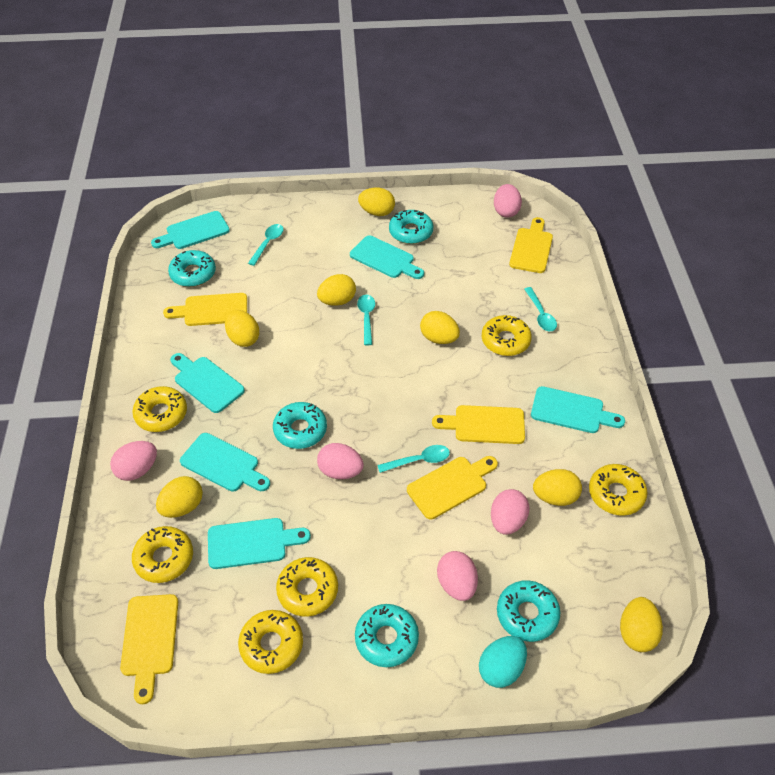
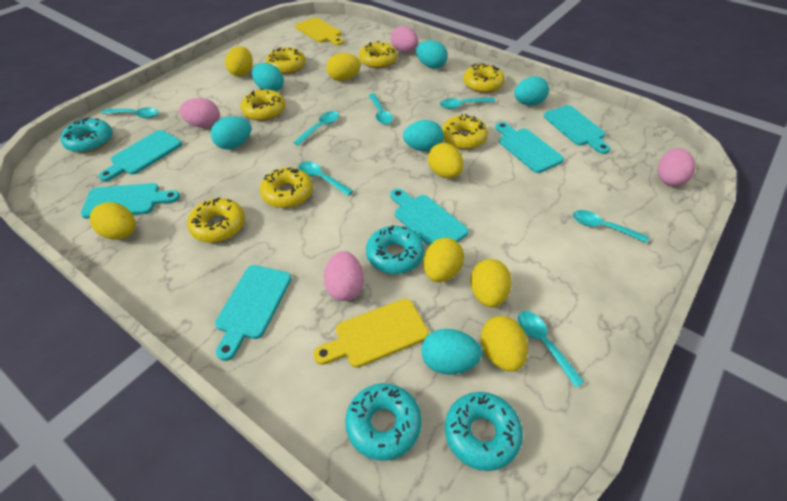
pink egg: 5 -> 4
turquoise donut: 5 -> 4
turquoise egg: 1 -> 6
turquoise spoon: 4 -> 7
yellow cutting board: 5 -> 2
yellow donut: 6 -> 7

